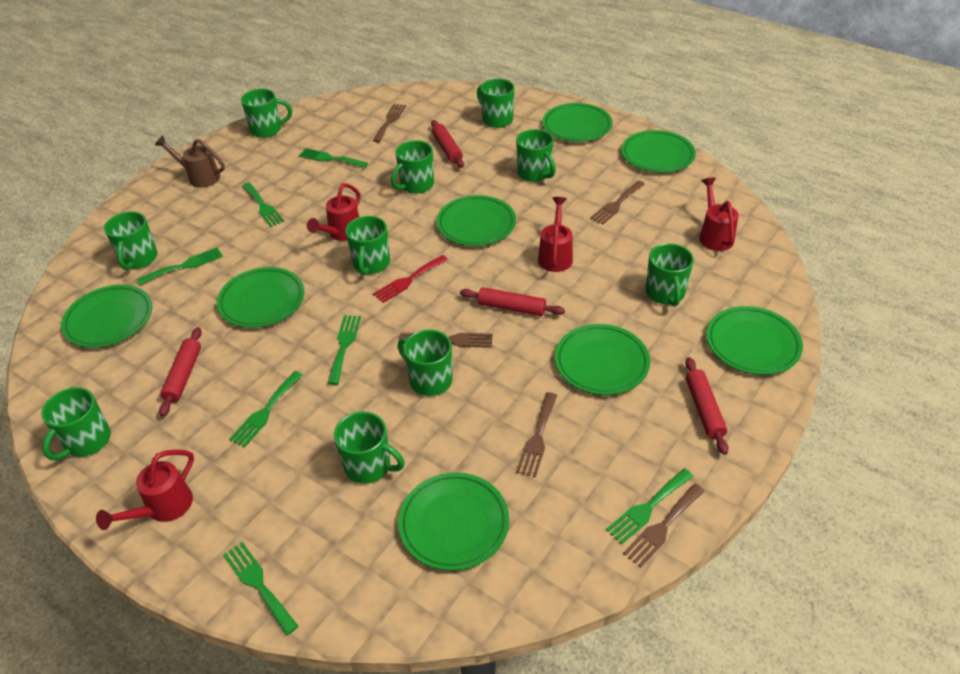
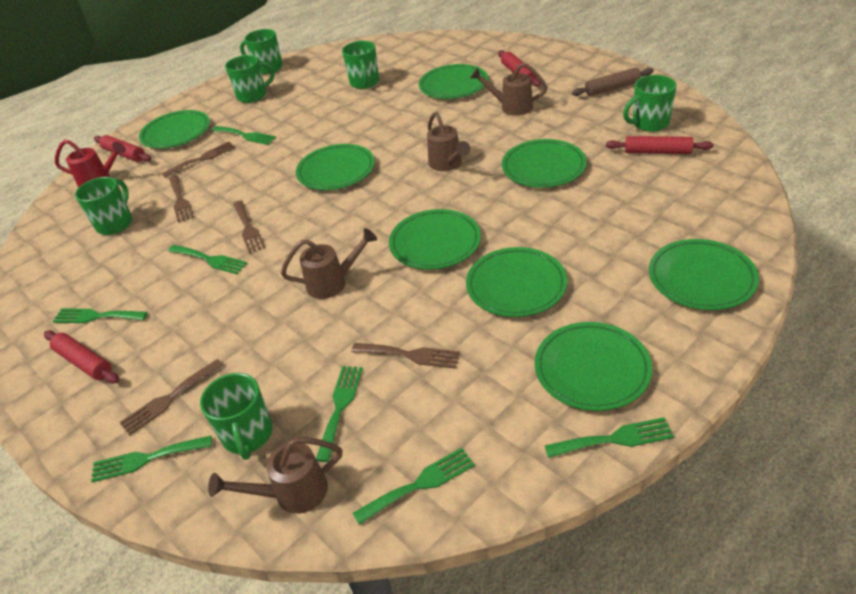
brown rolling pin: 0 -> 1
brown watering can: 1 -> 4
green mug: 10 -> 6
red fork: 1 -> 0
red watering can: 4 -> 1

